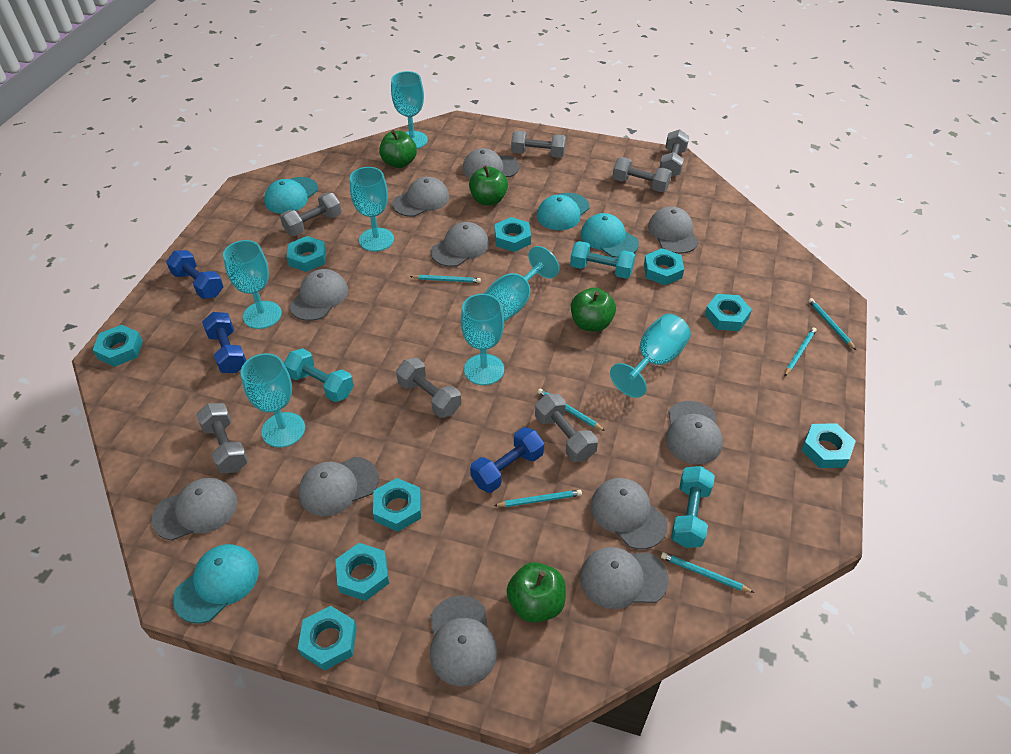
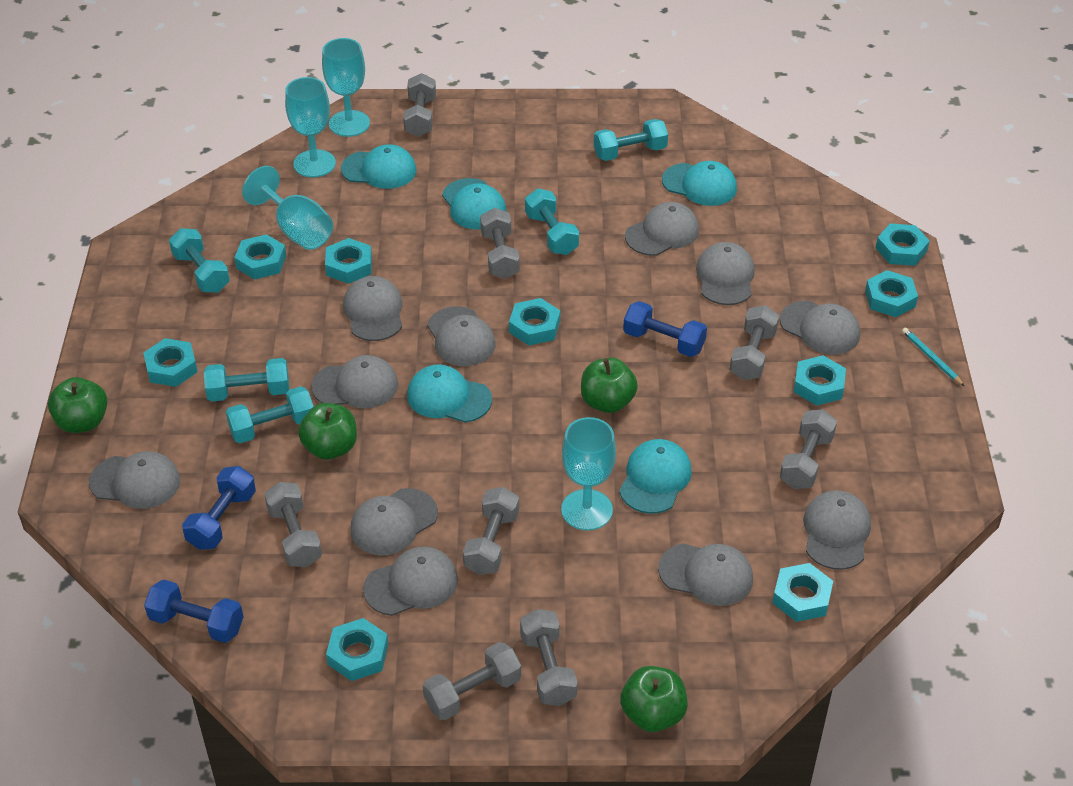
grey dumbbell: 7 -> 8
turquoise cap: 4 -> 5
turquoise dumbbell: 3 -> 5
turquoise goblet: 7 -> 4
turquoise pencil: 6 -> 1

